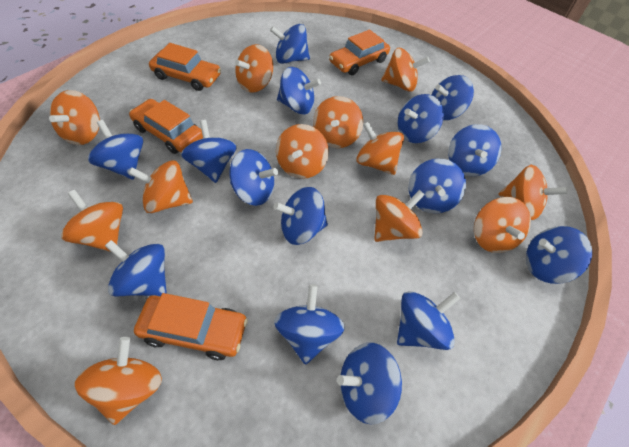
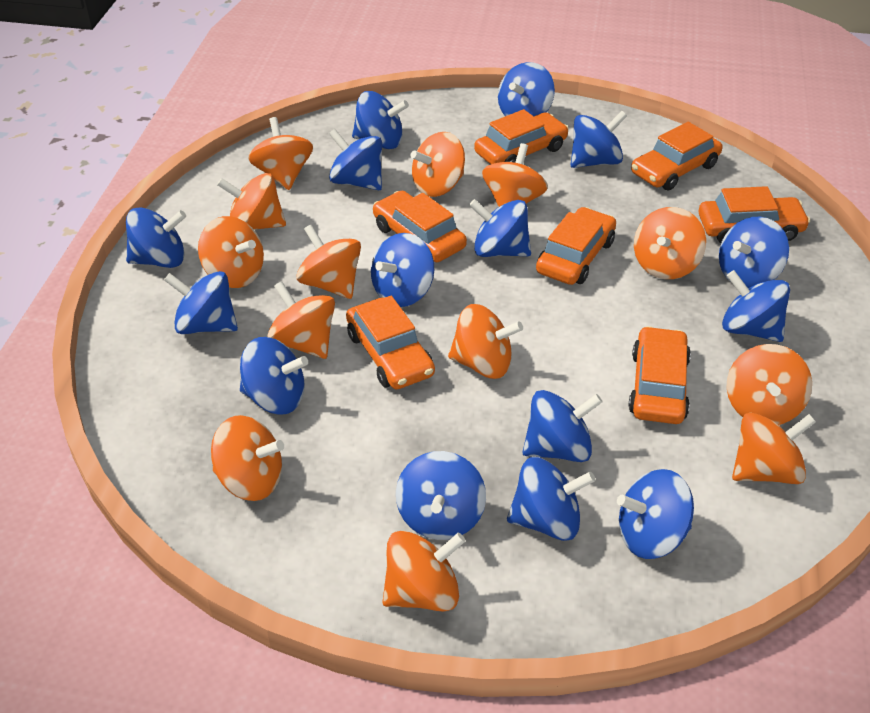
orange car: 4 -> 7
orange spinning top: 12 -> 13

